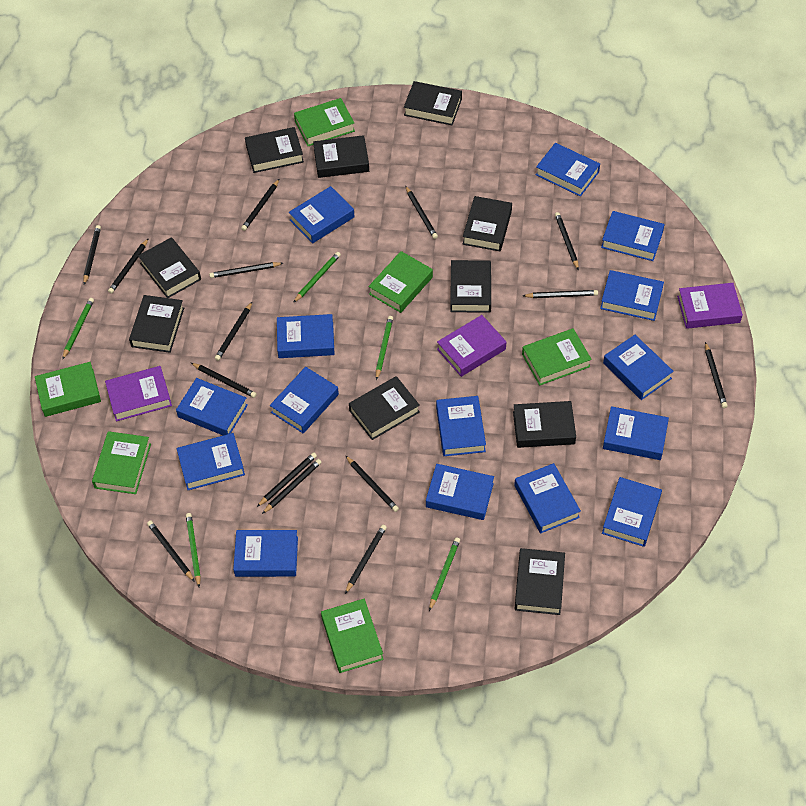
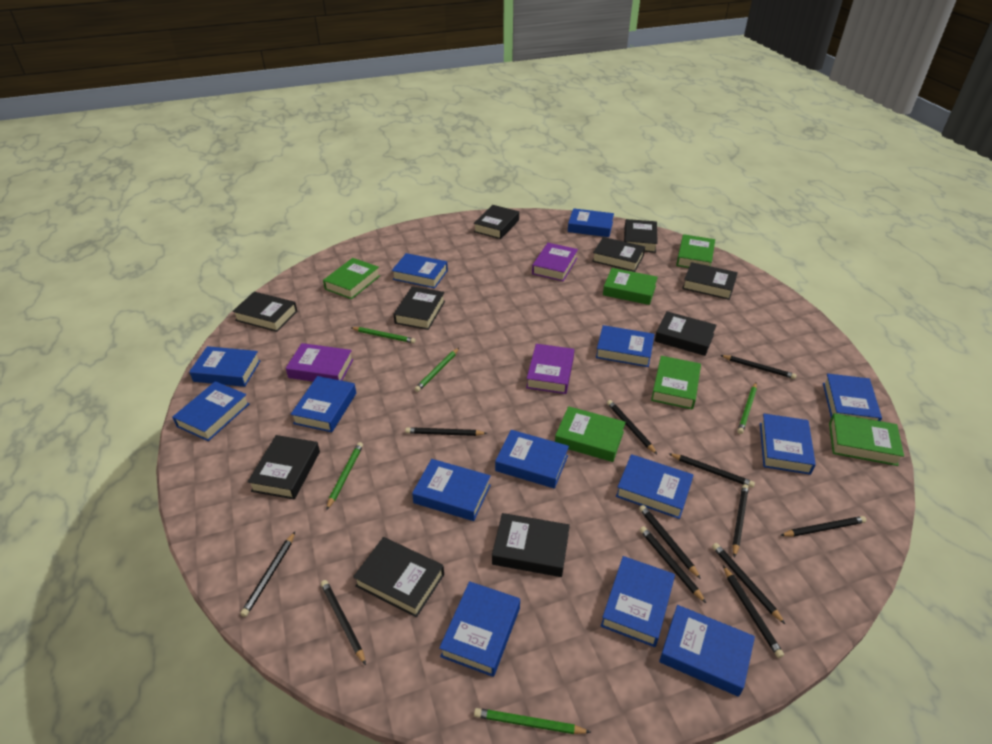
black pencil: 15 -> 12
blue book: 15 -> 14

